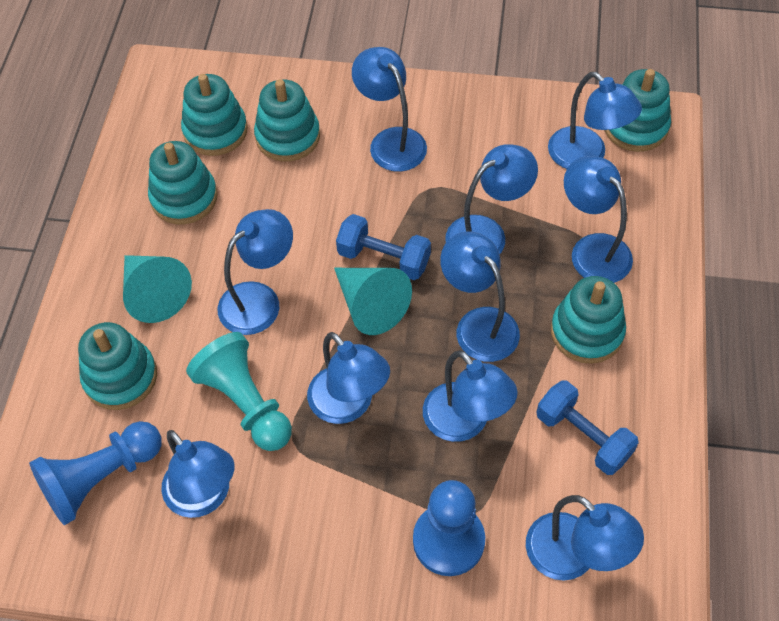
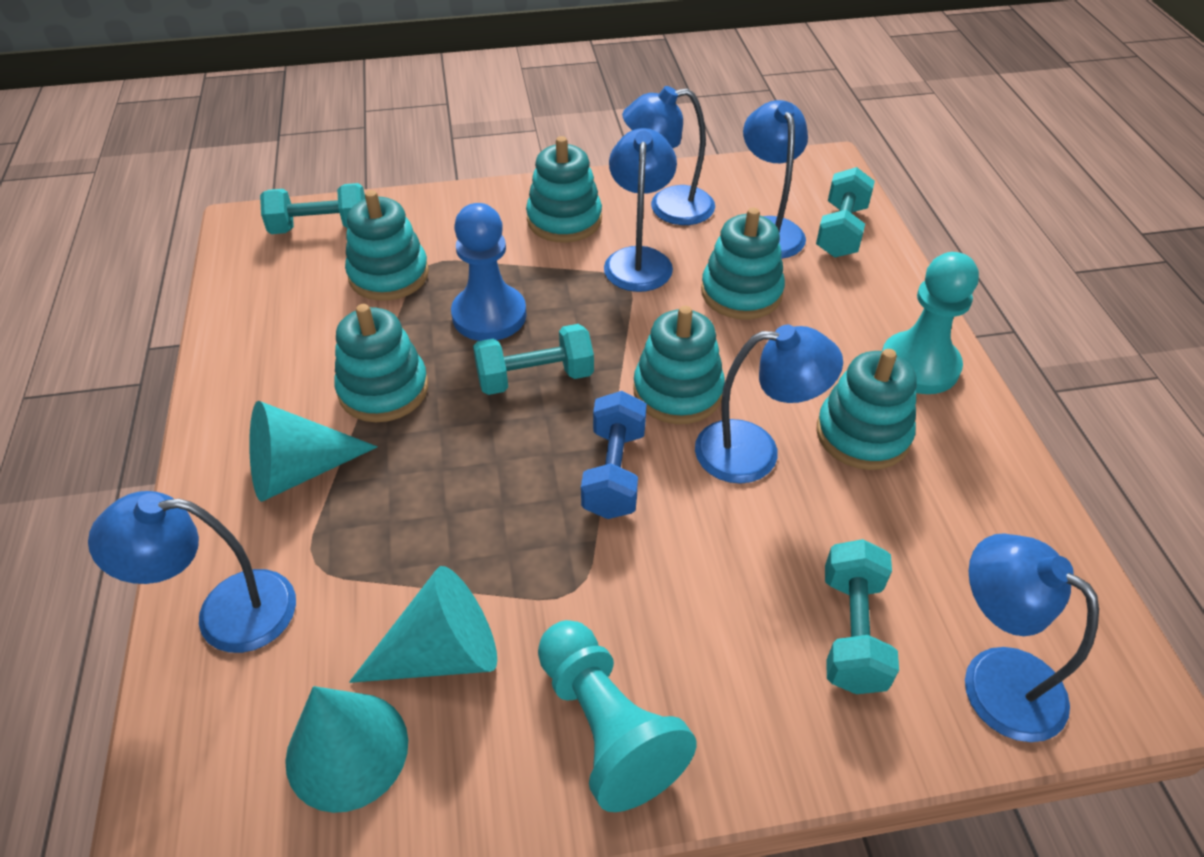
blue dumbbell: 2 -> 1
blue lamp: 10 -> 6
blue pawn: 2 -> 1
turquoise cone: 2 -> 3
turquoise dumbbell: 0 -> 4
turquoise pawn: 1 -> 2

